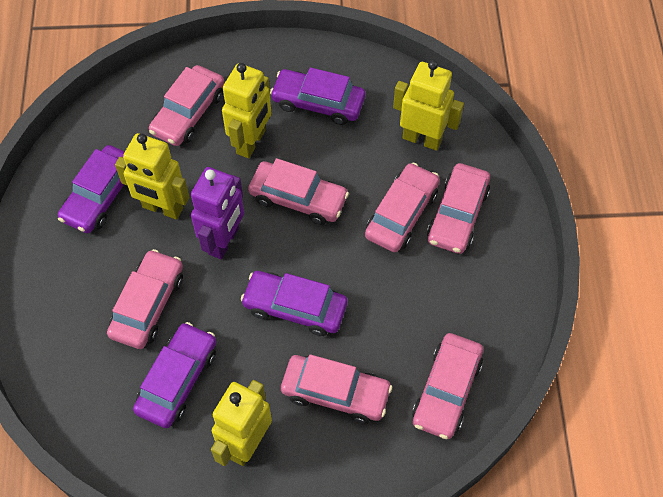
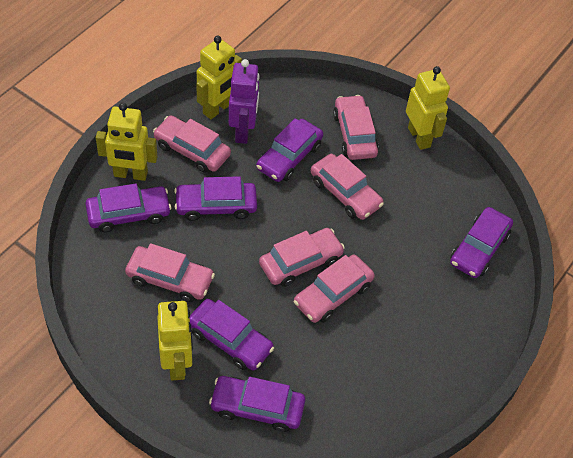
pink car: 7 -> 6
purple car: 4 -> 6

